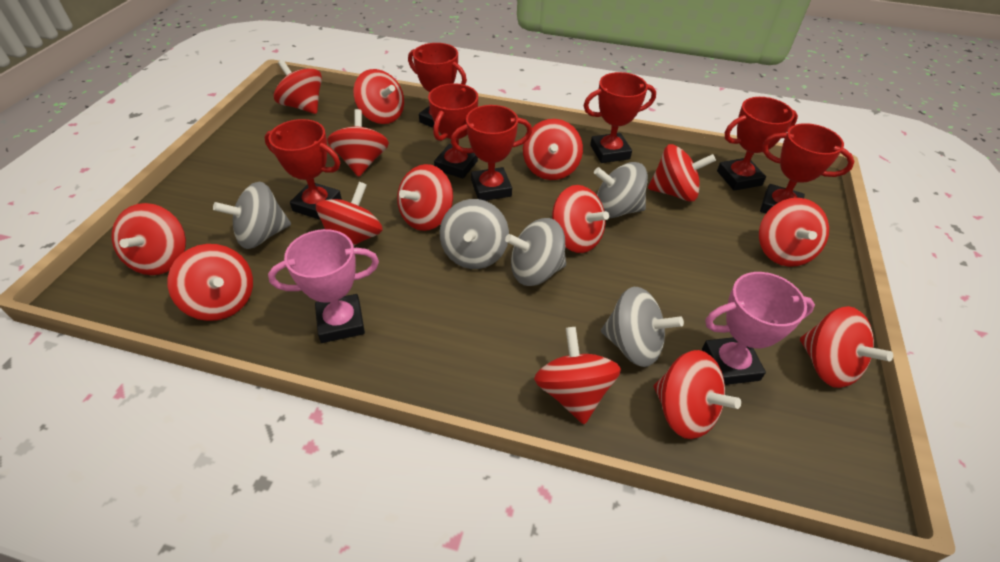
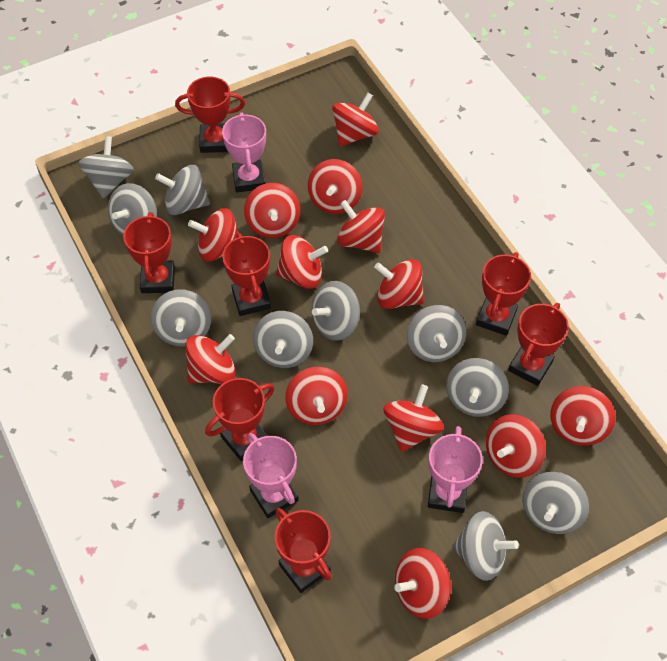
grey spinning top: 5 -> 10
pink trophy: 2 -> 3
red spinning top: 14 -> 13

